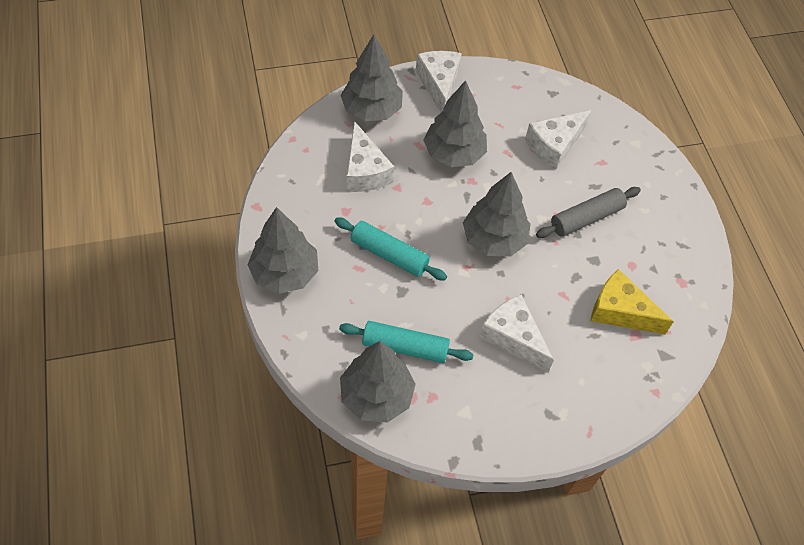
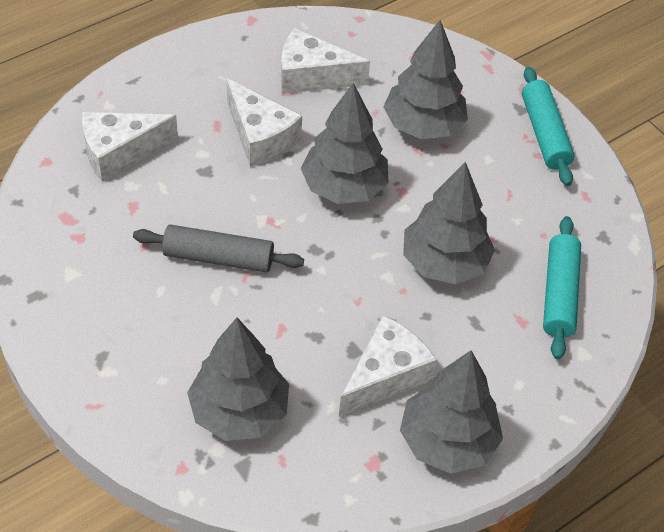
yellow cheese: 1 -> 0

